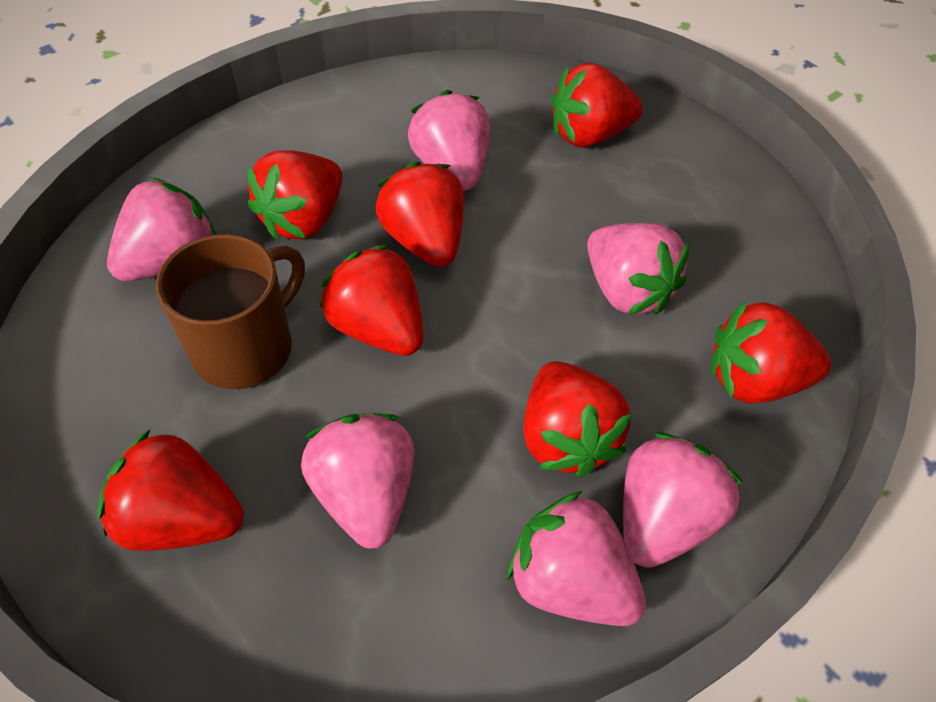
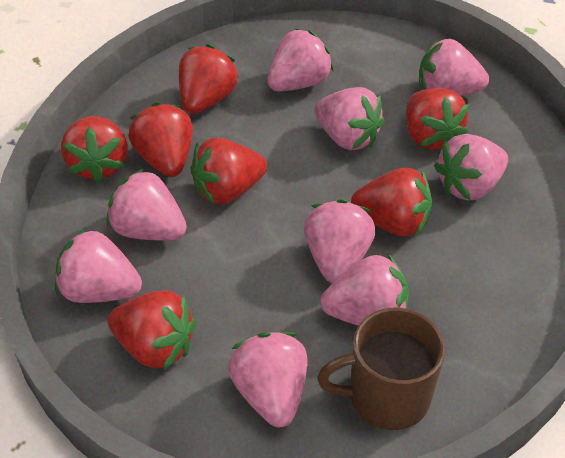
pink strawberry: 6 -> 9

